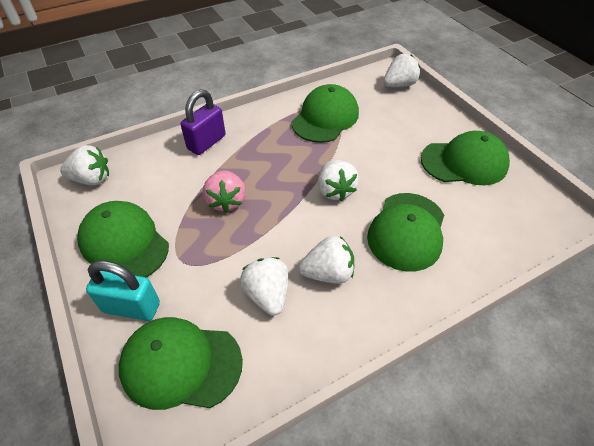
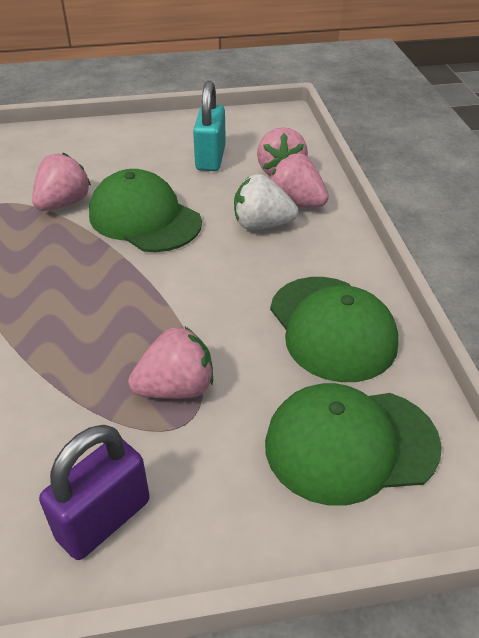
green cap: 5 -> 3
pink strawberry: 1 -> 4
white strawberry: 5 -> 1

